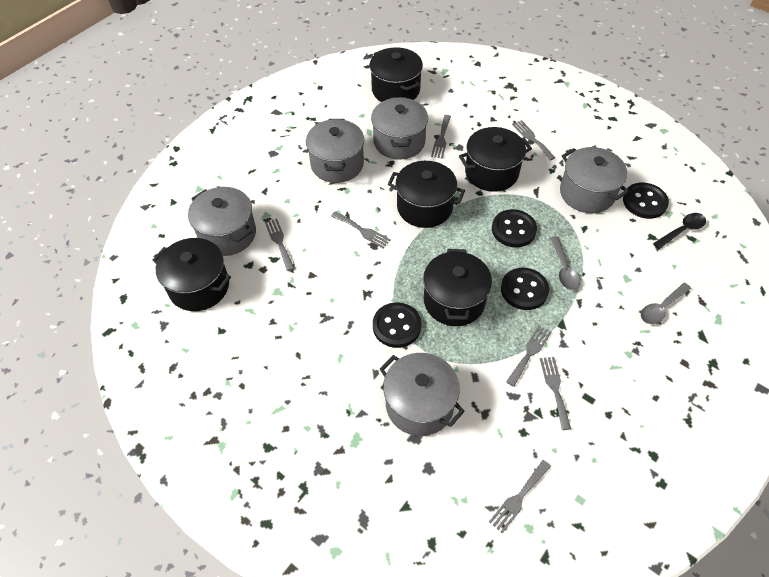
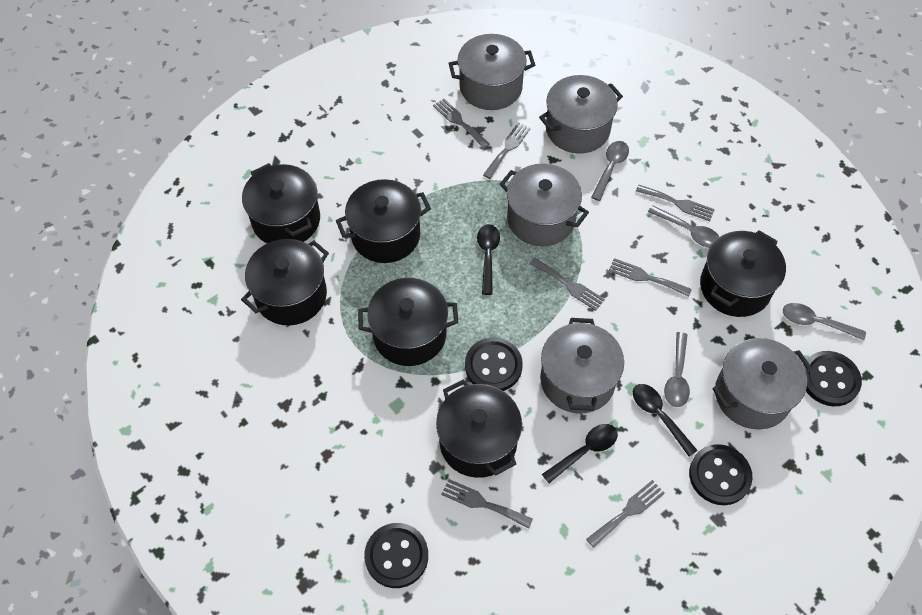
black pot: 5 -> 6
black spoon: 1 -> 3
grey spoon: 2 -> 4

